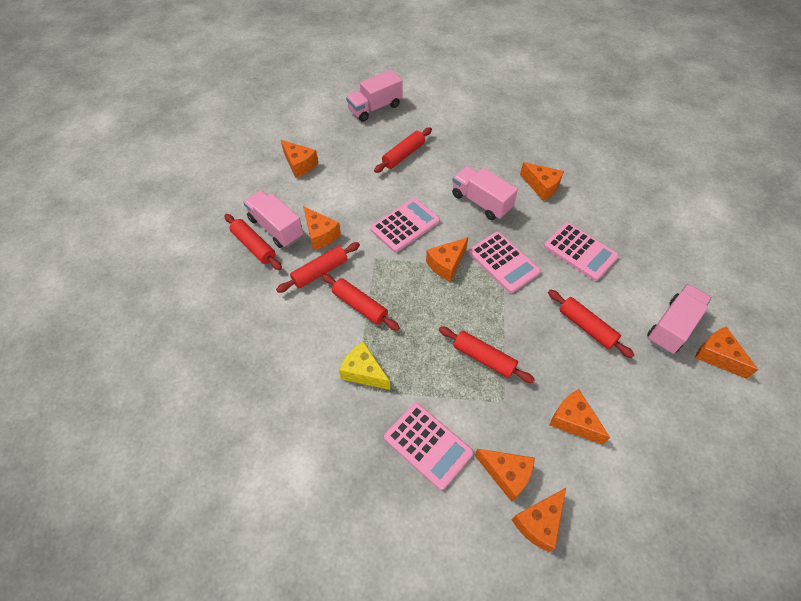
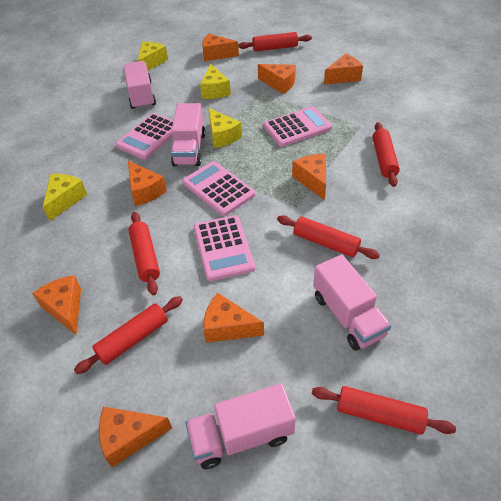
yellow cheese: 1 -> 4

